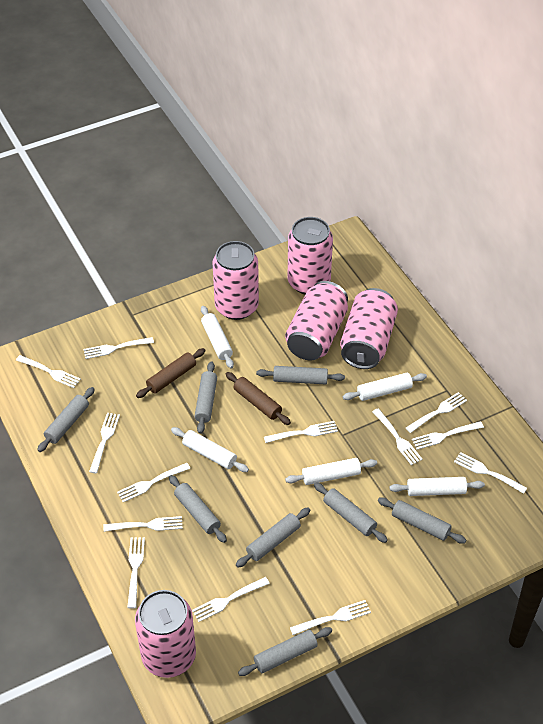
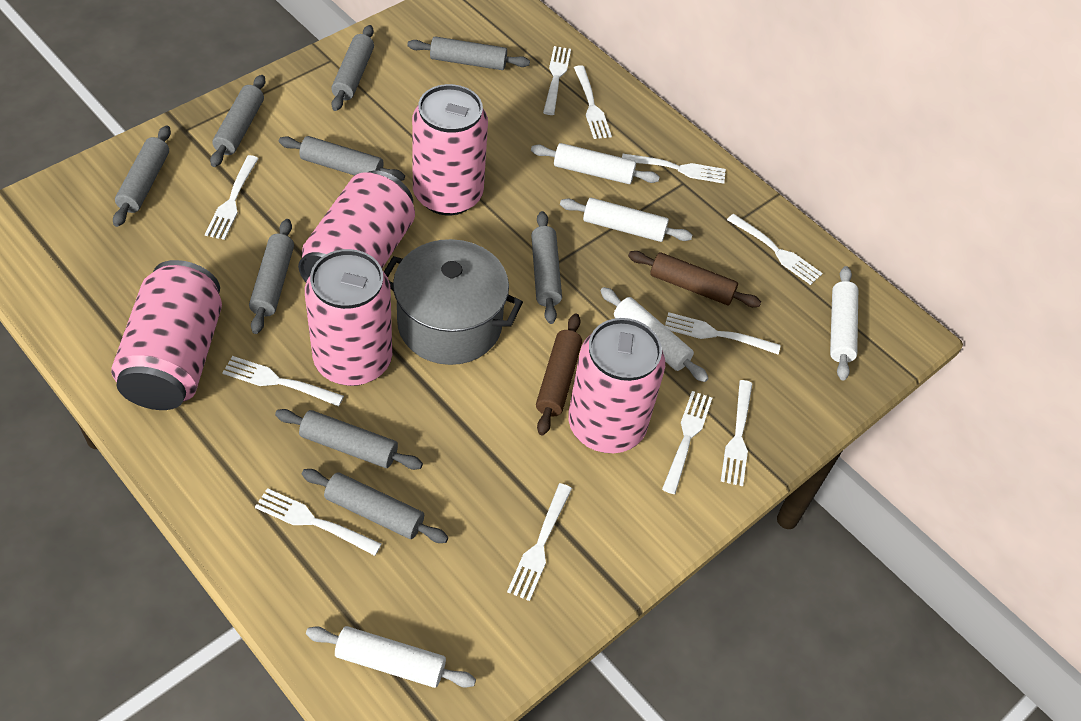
grey pot: 0 -> 1
grey rolling pin: 8 -> 9
white fork: 13 -> 11

